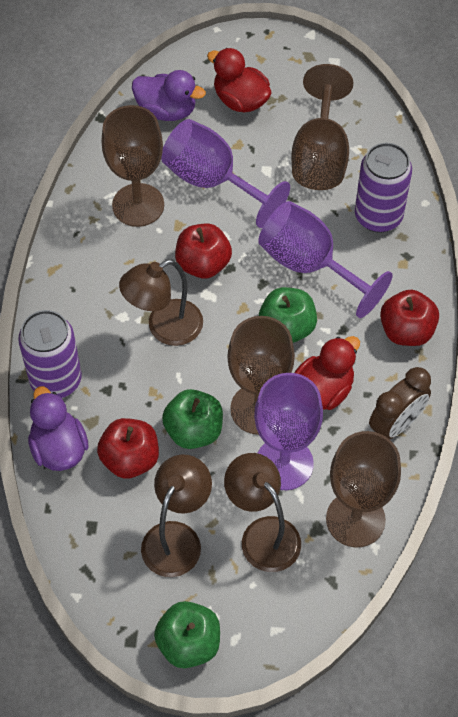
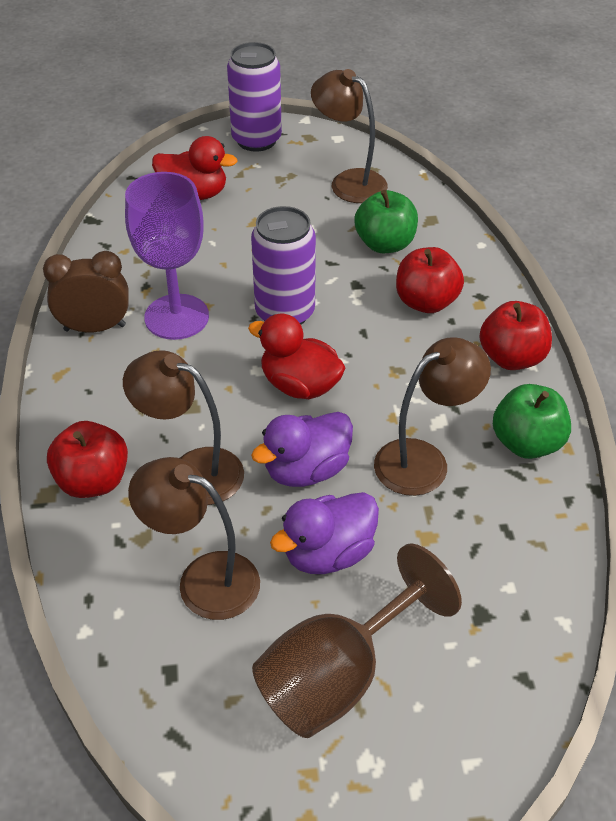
brown goblet: 4 -> 1
brown lamp: 3 -> 4
green apple: 3 -> 2
purple goblet: 3 -> 1

